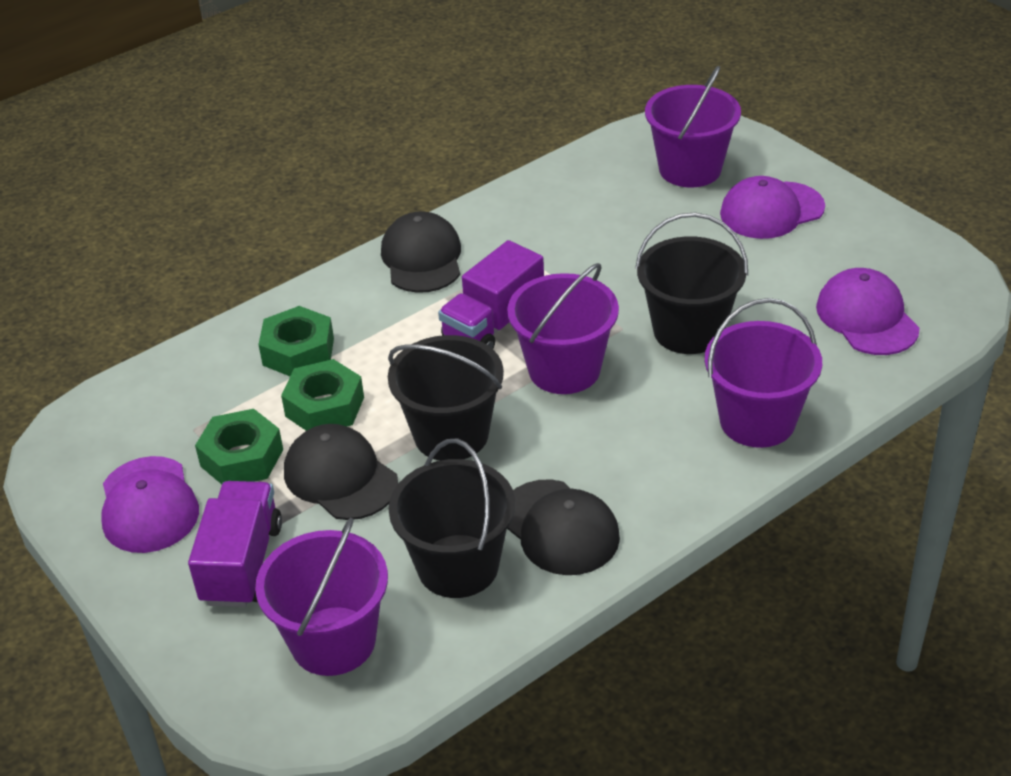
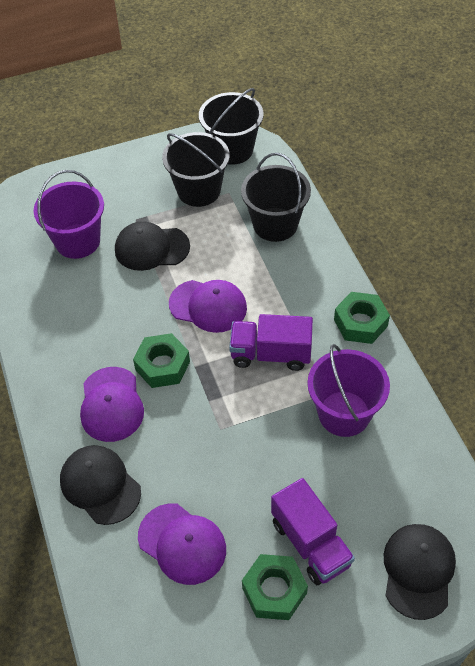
purple bucket: 4 -> 2

